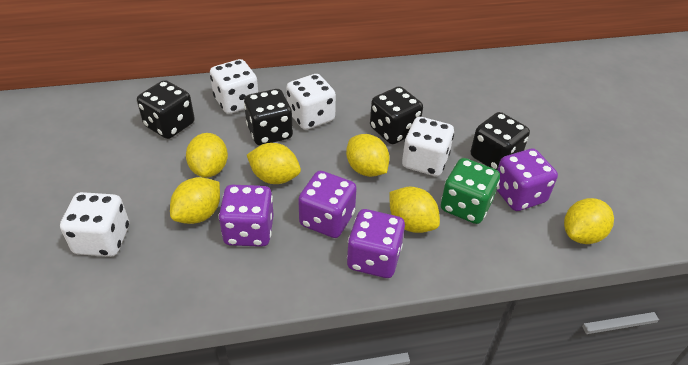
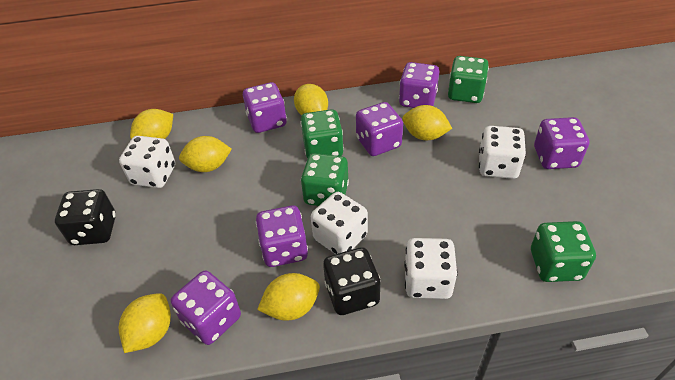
black dice: 4 -> 2
green dice: 1 -> 4
purple dice: 4 -> 6

